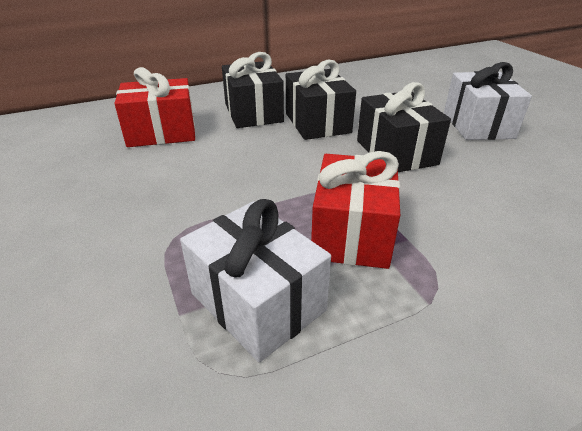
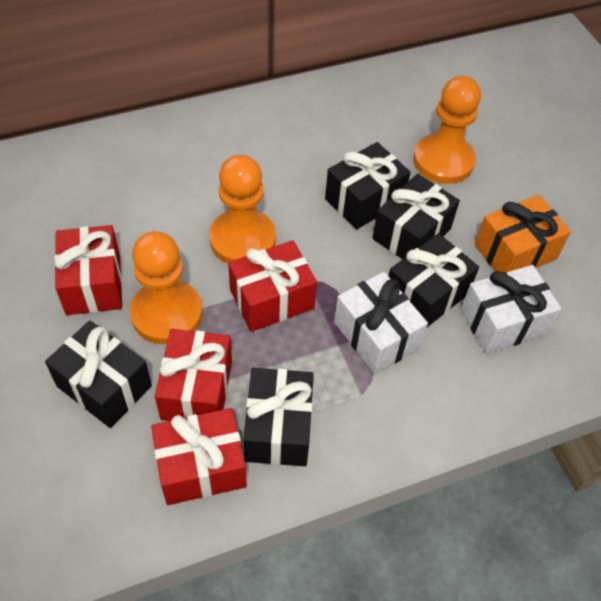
black gift: 3 -> 5
orange gift: 0 -> 1
orange pawn: 0 -> 3
red gift: 2 -> 4

